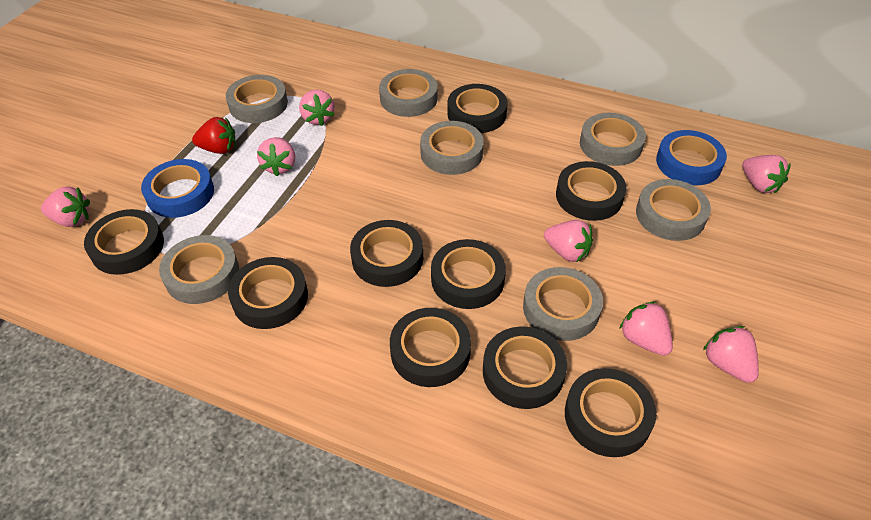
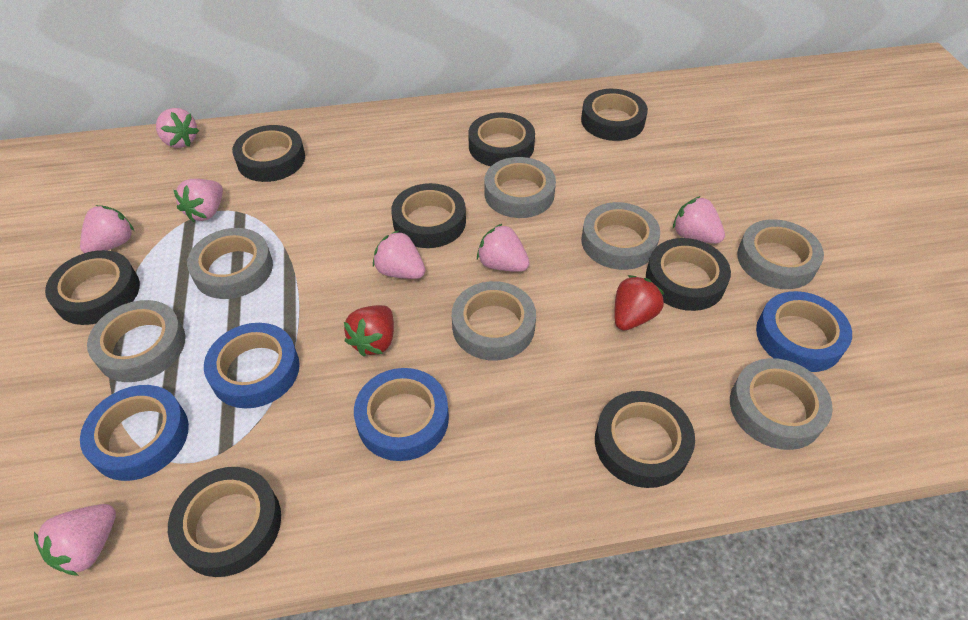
black tape: 9 -> 8
blue tape: 2 -> 4
red strawberry: 1 -> 2

